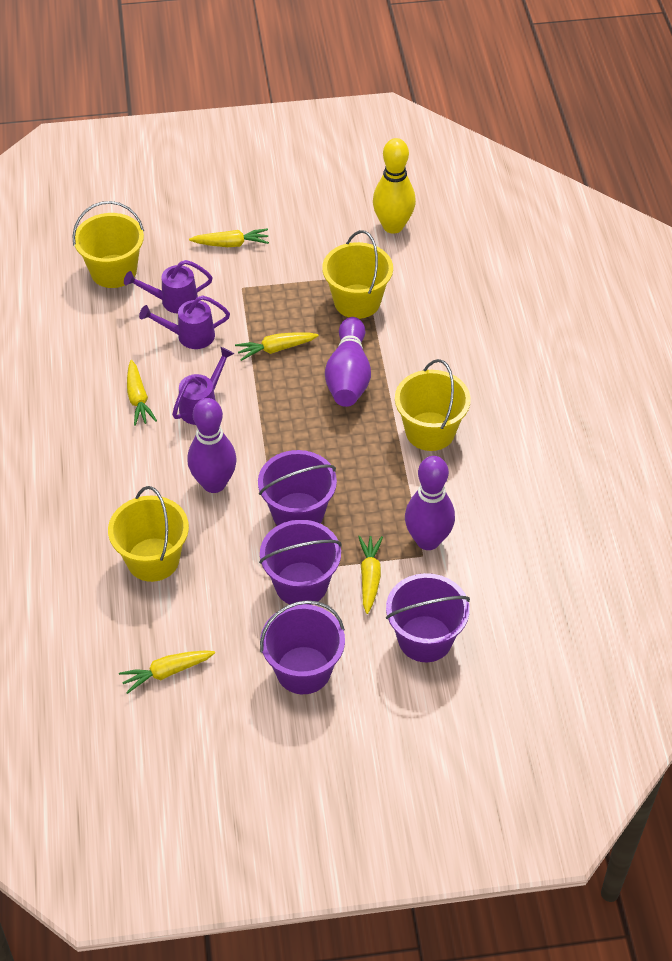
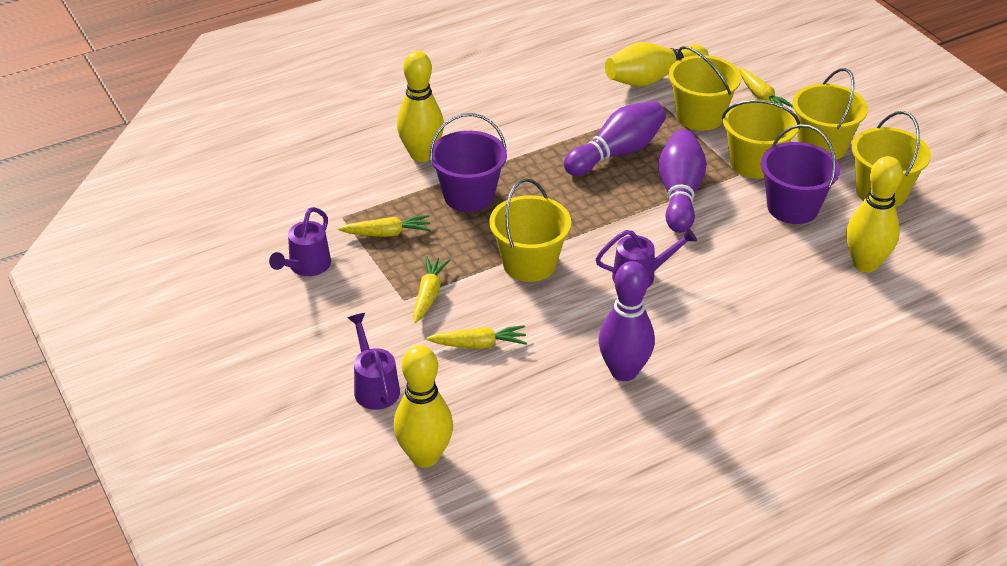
purple bucket: 4 -> 2
yellow bowling pin: 1 -> 4
yellow bucket: 4 -> 5
yellow carrot: 5 -> 4

